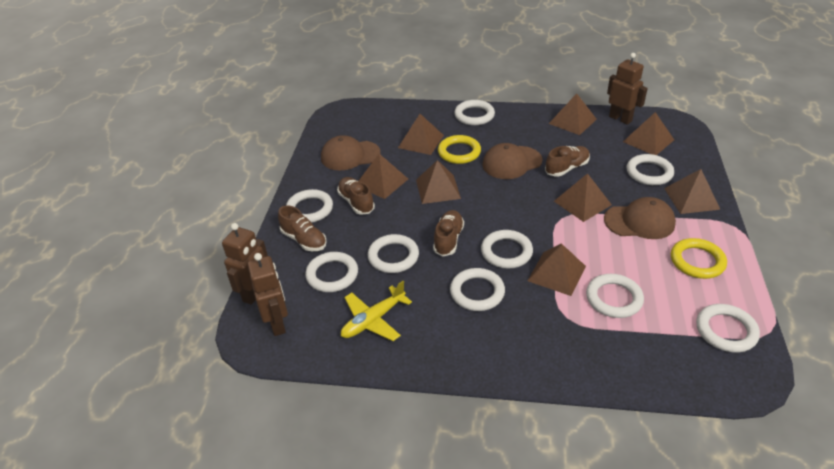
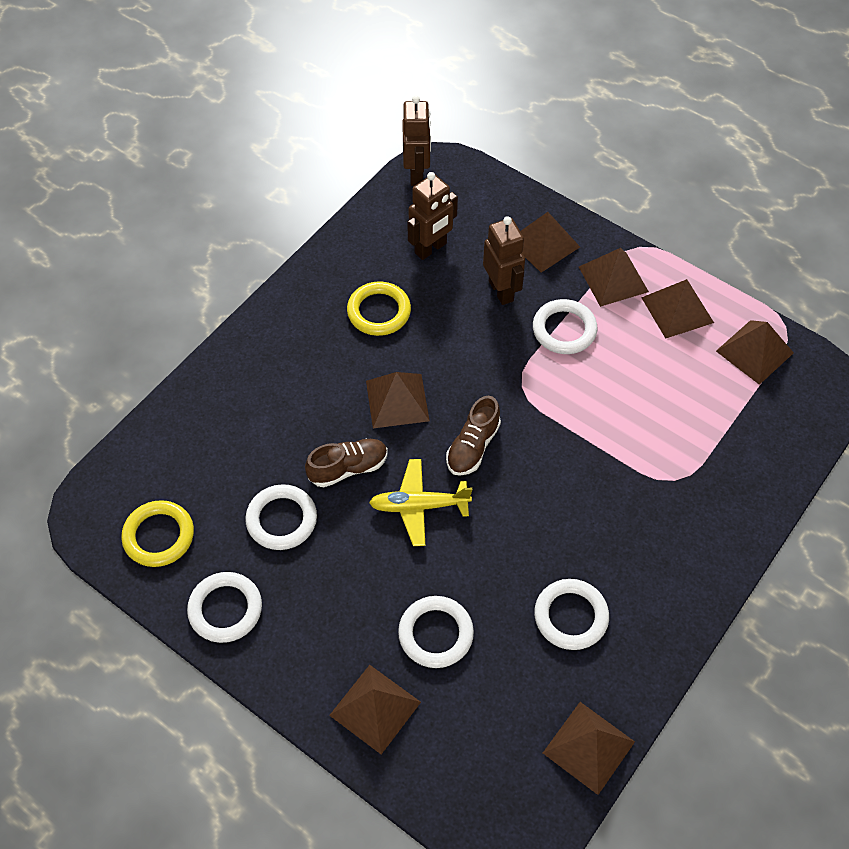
brown cap: 3 -> 0
brown pyramid: 8 -> 7
brown shoe: 4 -> 2
white ring: 9 -> 5

